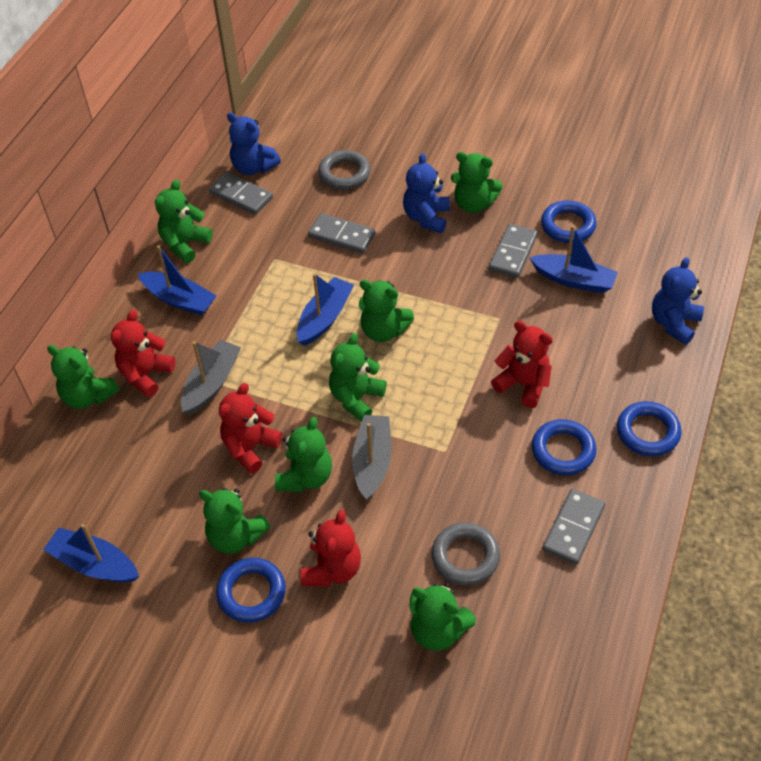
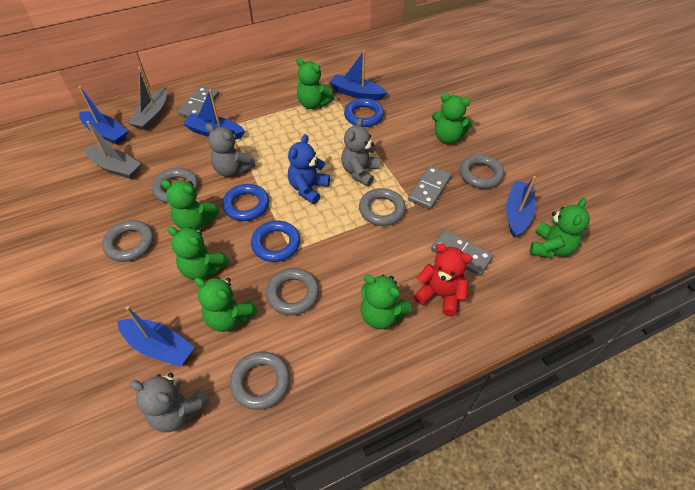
blue boat: 4 -> 5
blue ring: 4 -> 3
blue teddy bear: 3 -> 1
green teddy bear: 8 -> 7
grey domino: 4 -> 3
grey ring: 2 -> 6
grey teddy bear: 0 -> 3
red teddy bear: 4 -> 1

